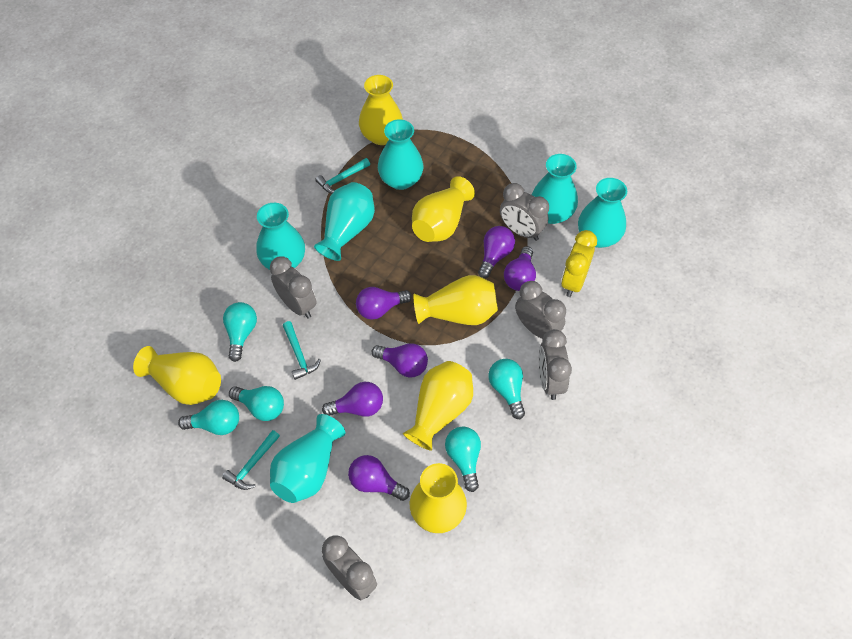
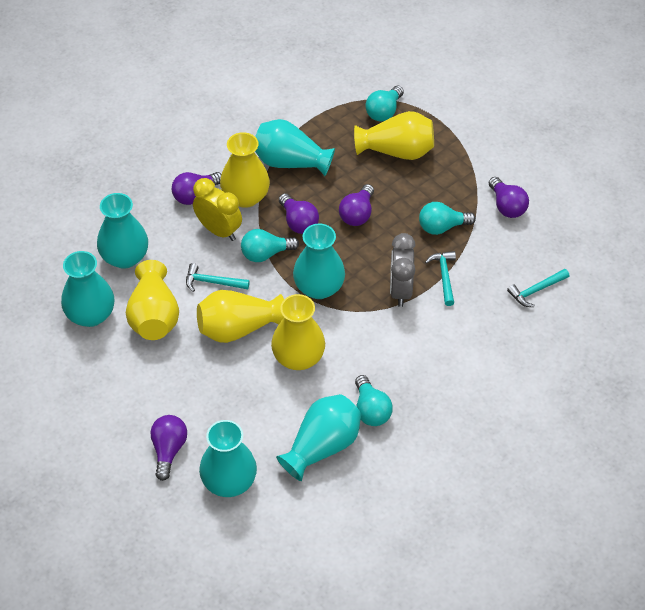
grey clock: 5 -> 1
purple light bulb: 6 -> 5
turquoise light bulb: 5 -> 4
yellow vase: 6 -> 5

